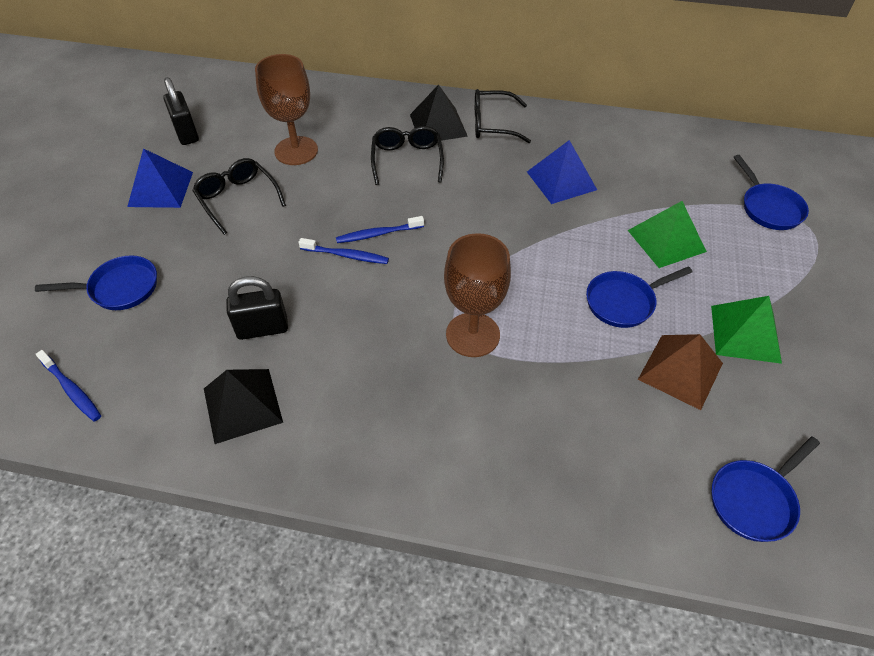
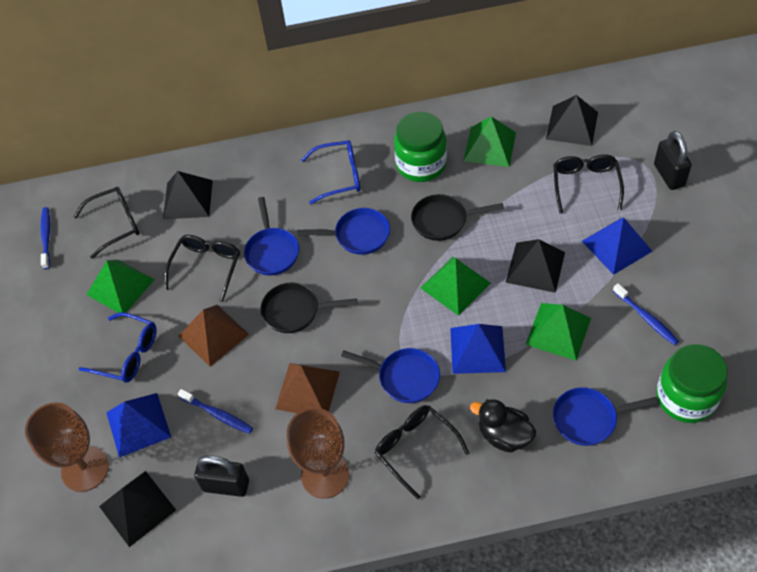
black duck: 0 -> 1
black glasses: 3 -> 4
black pan: 0 -> 2
black pyramid: 2 -> 4
blue glasses: 0 -> 2
blue pyramid: 2 -> 3
brown pyramid: 1 -> 2
green jar: 0 -> 2
green pyramid: 2 -> 4

